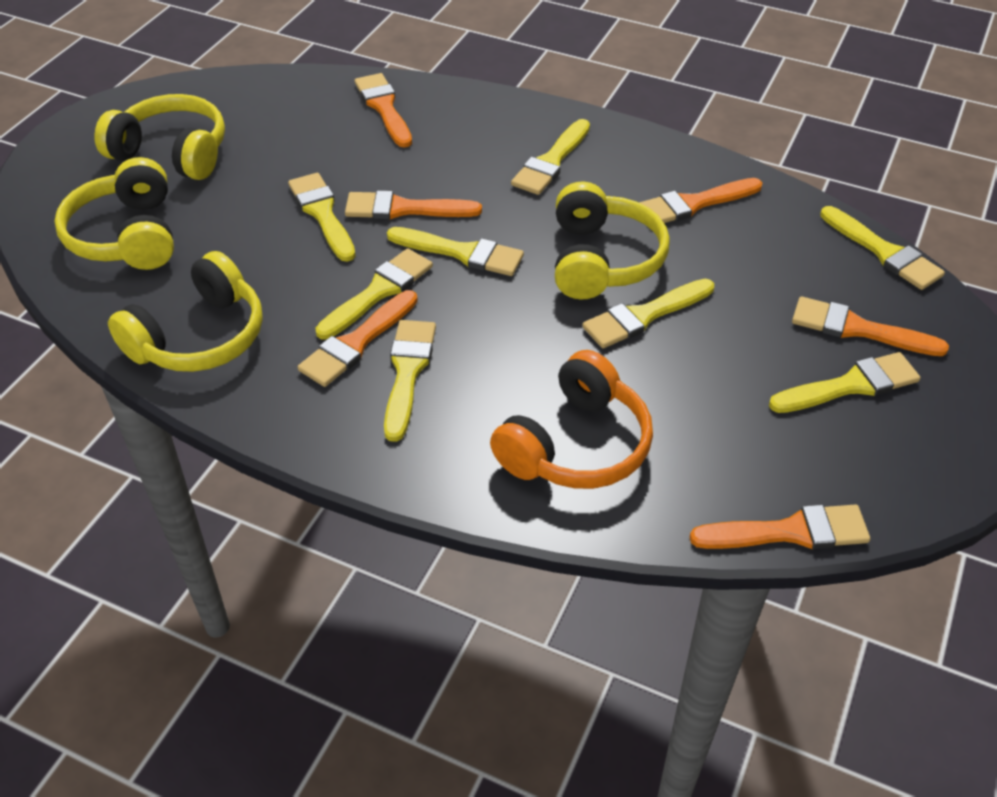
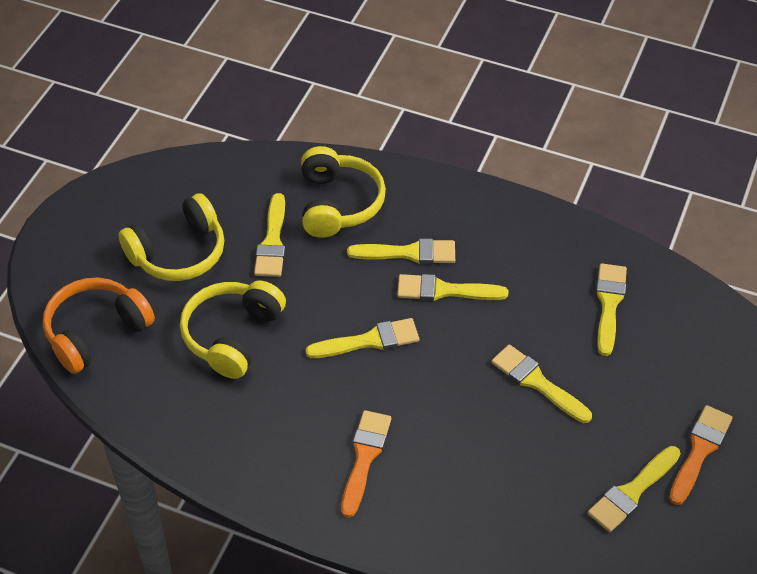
orange brush: 6 -> 2
yellow brush: 8 -> 7
yellow headphones: 4 -> 3

